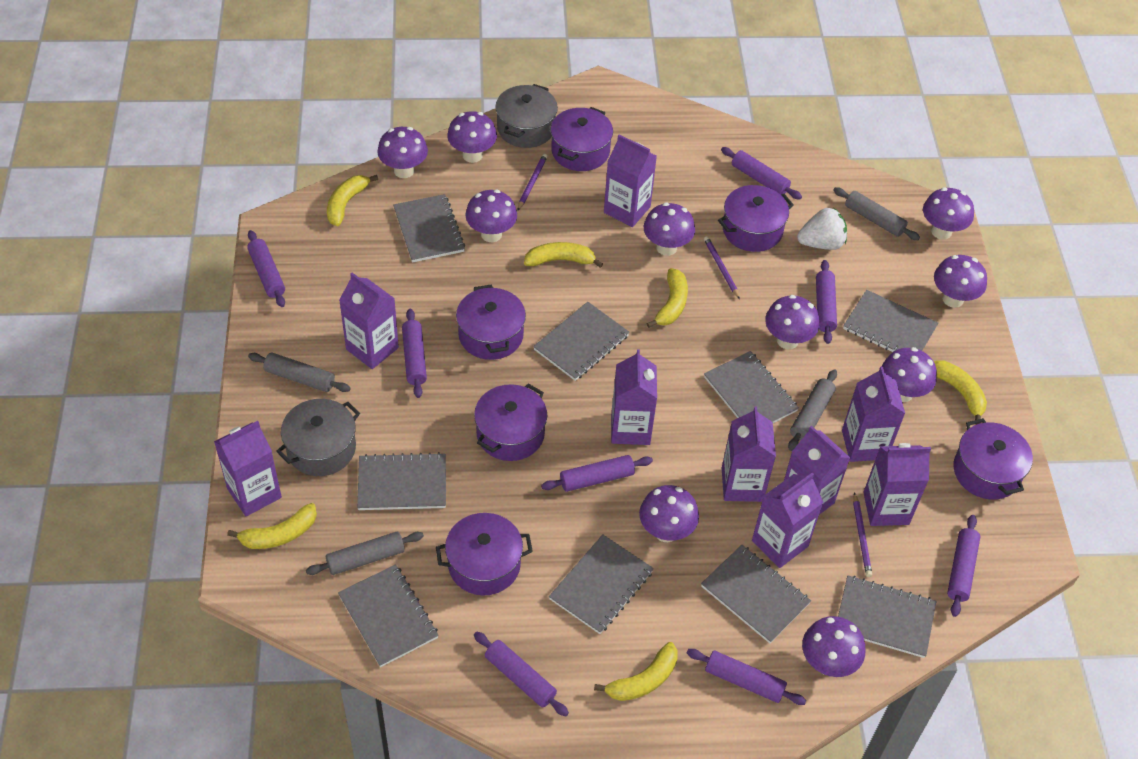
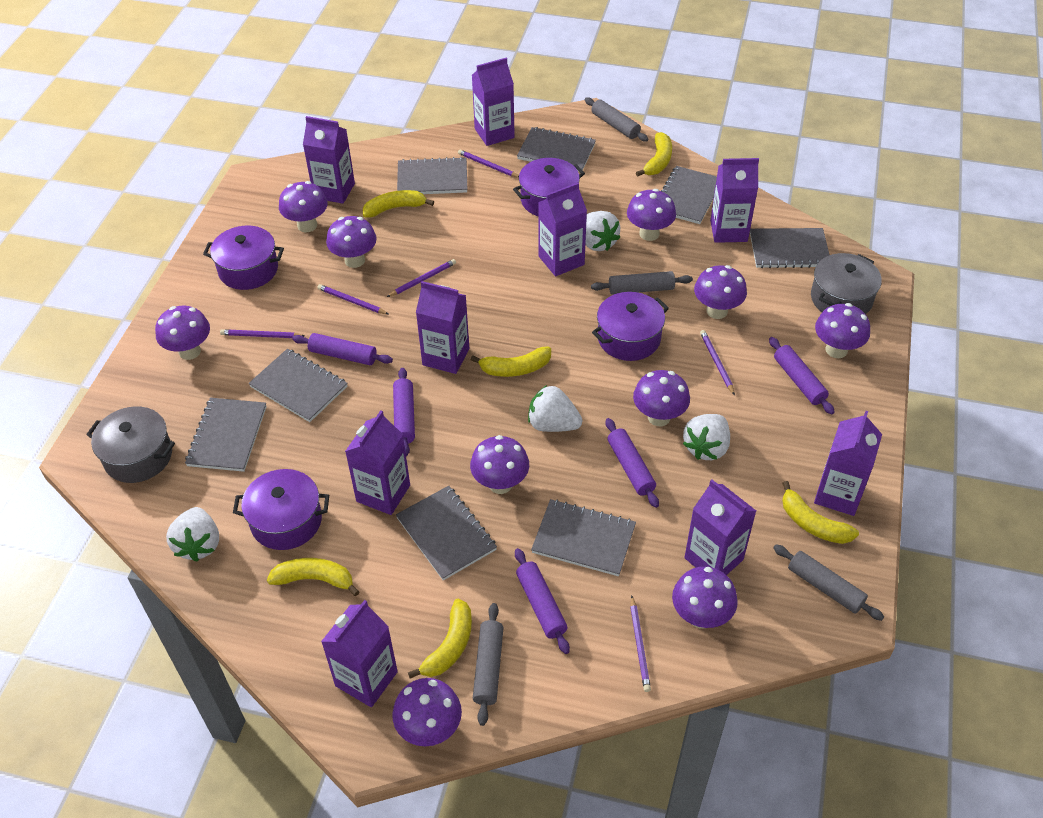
grey notebook: 9 -> 8
purple pencil: 3 -> 6
purple pot: 6 -> 4
purple rolling pin: 8 -> 5
white strawberry: 1 -> 4

